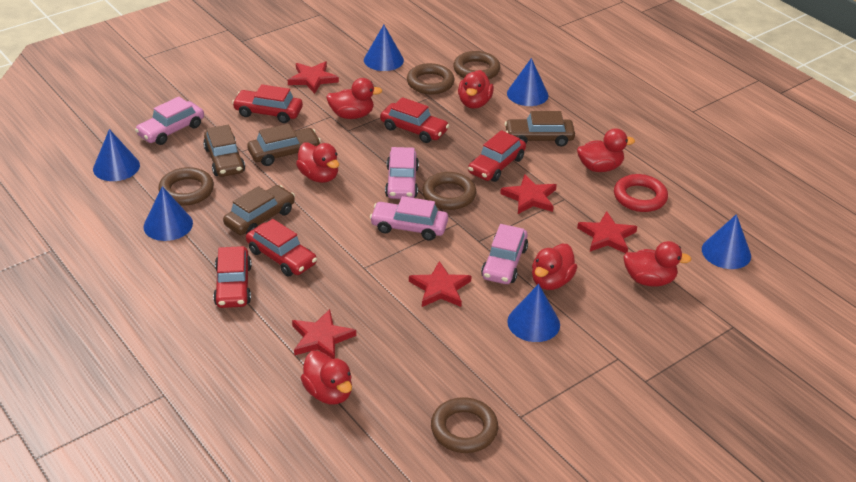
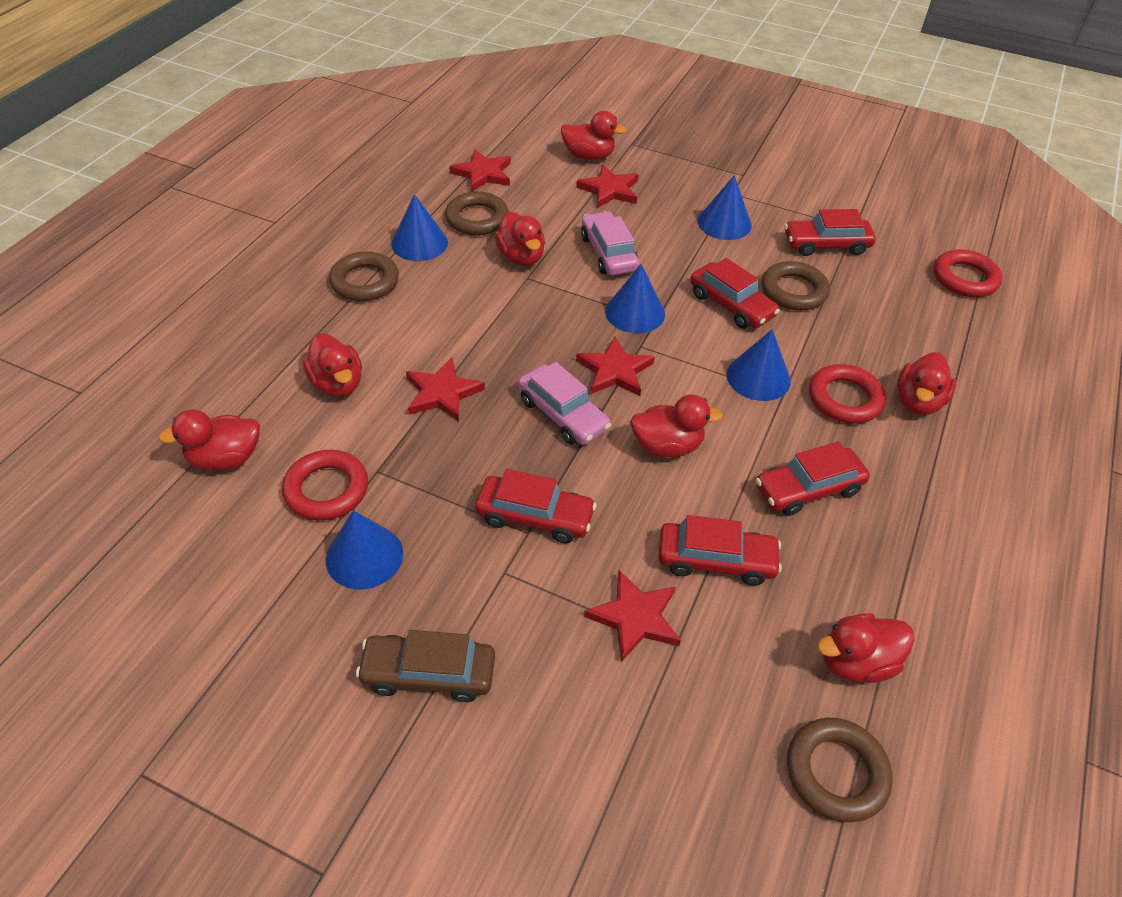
blue cone: 6 -> 5
brown car: 4 -> 1
brown ring: 5 -> 4
pink car: 4 -> 2
red ring: 1 -> 3

